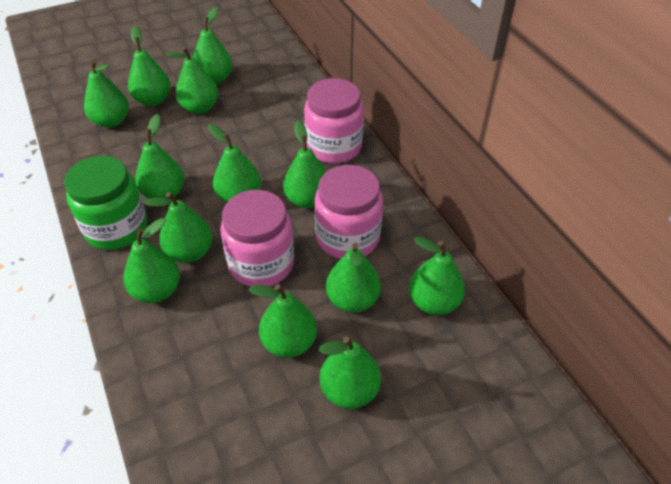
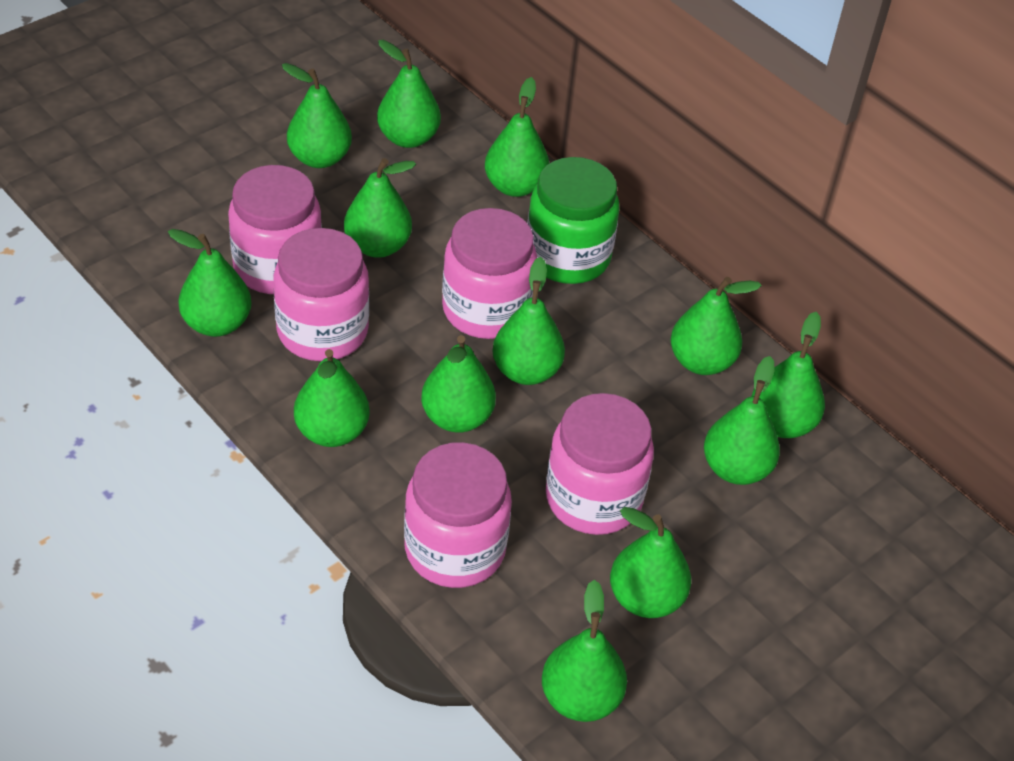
pink jar: 3 -> 5

